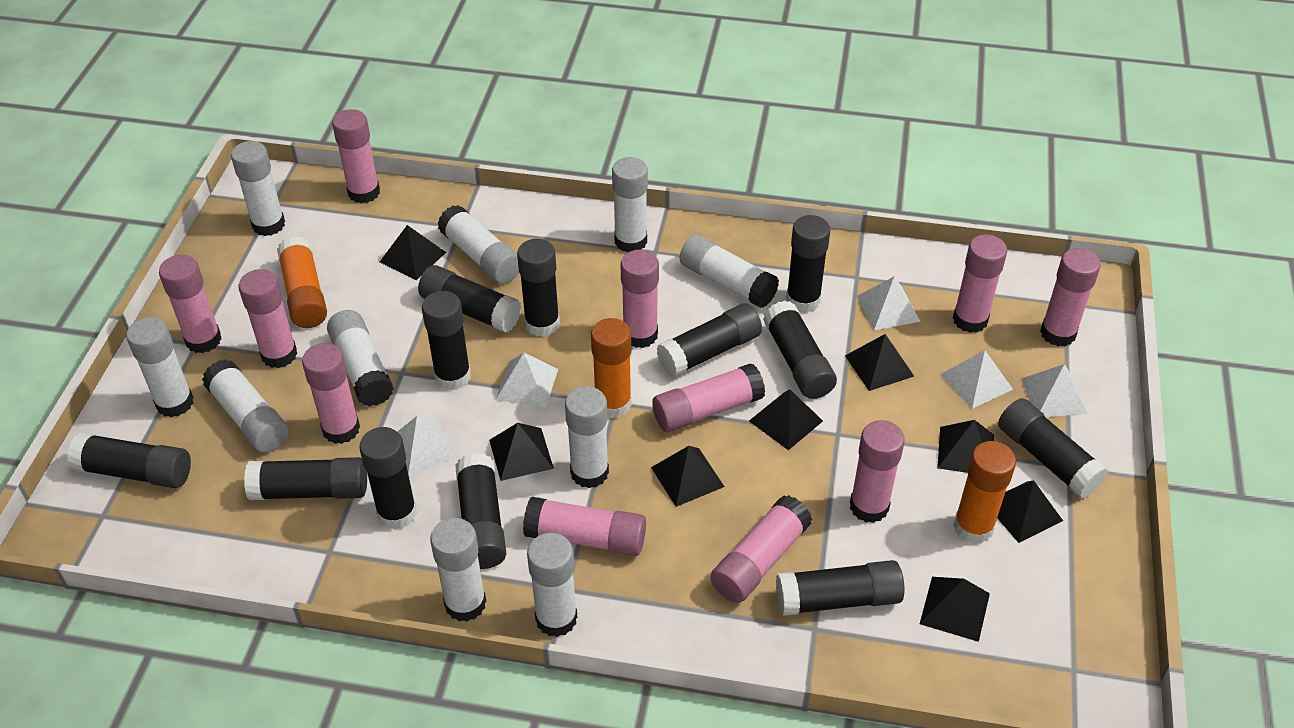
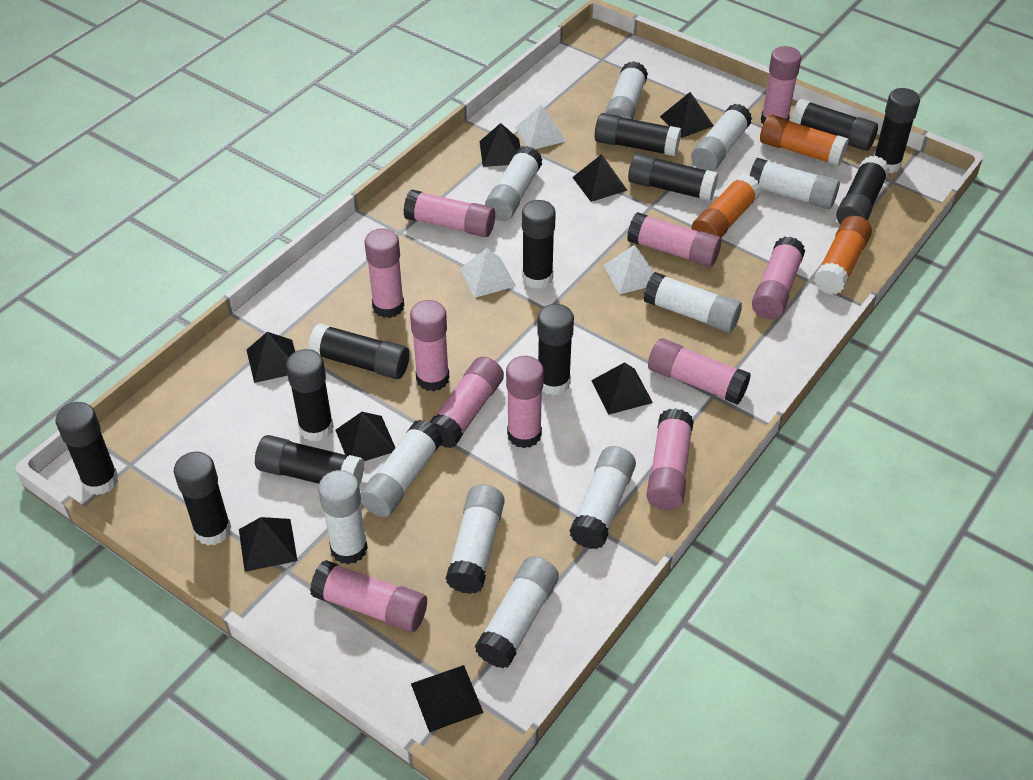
white pyramid: 5 -> 3

